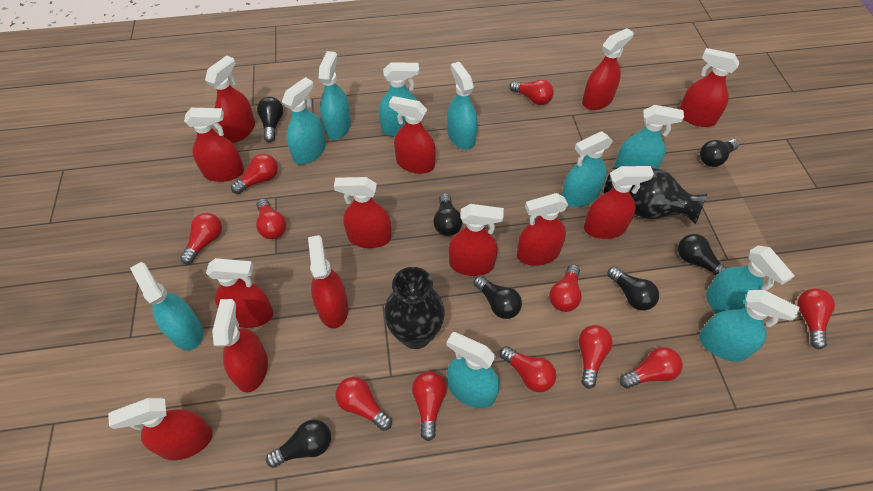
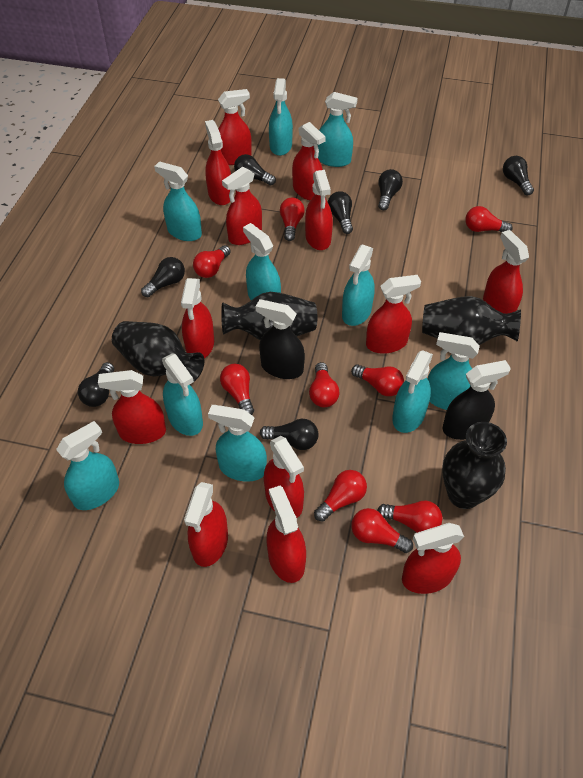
black spray bottle: 0 -> 2
black vase: 2 -> 4
red light bulb: 11 -> 9

